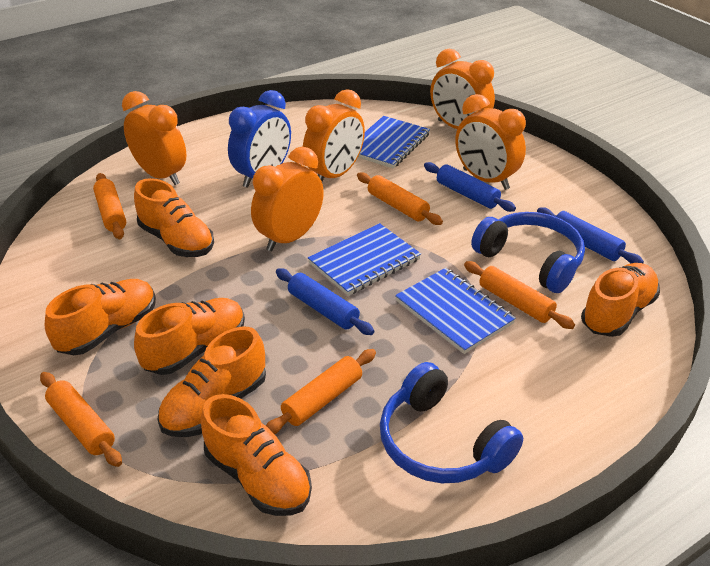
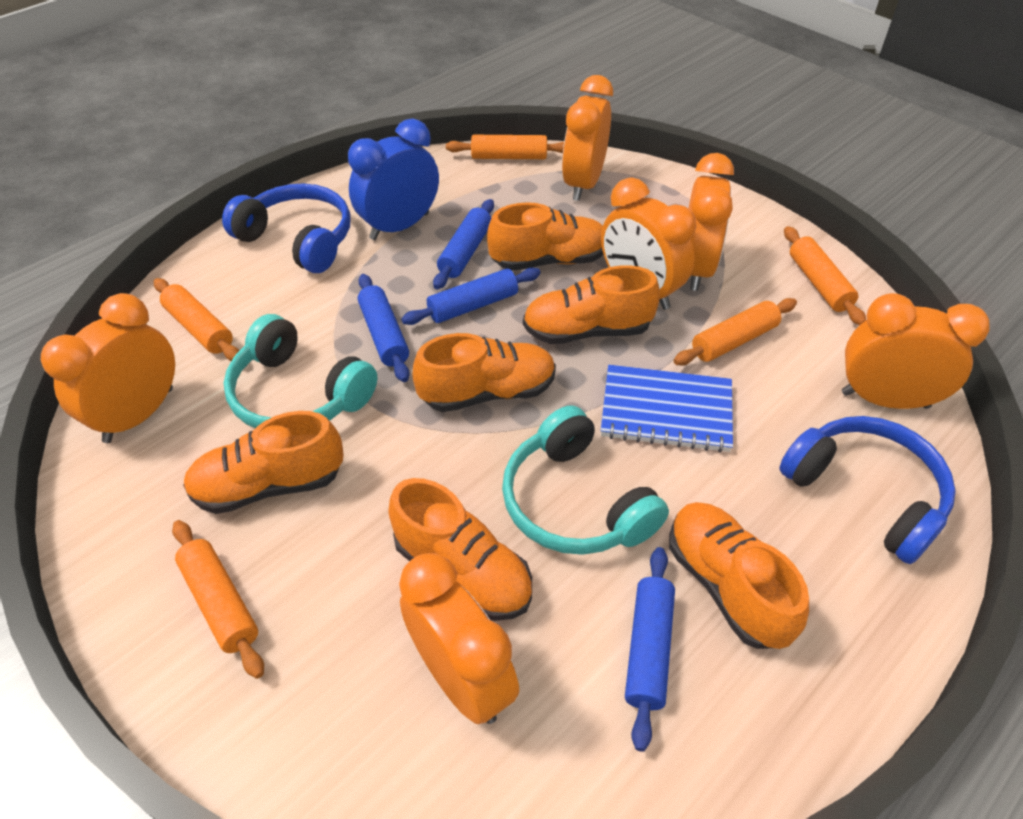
blue notebook: 3 -> 1
blue rolling pin: 3 -> 4
orange clock: 5 -> 6
turquoise headphones: 0 -> 2

